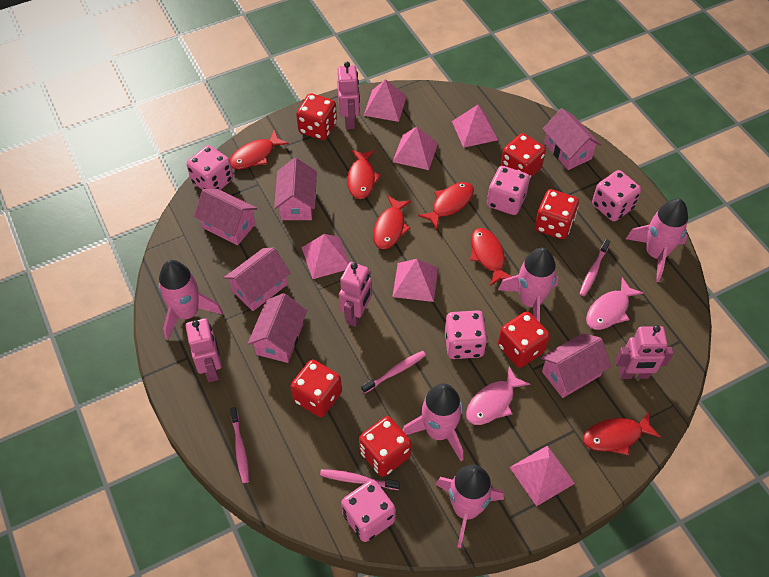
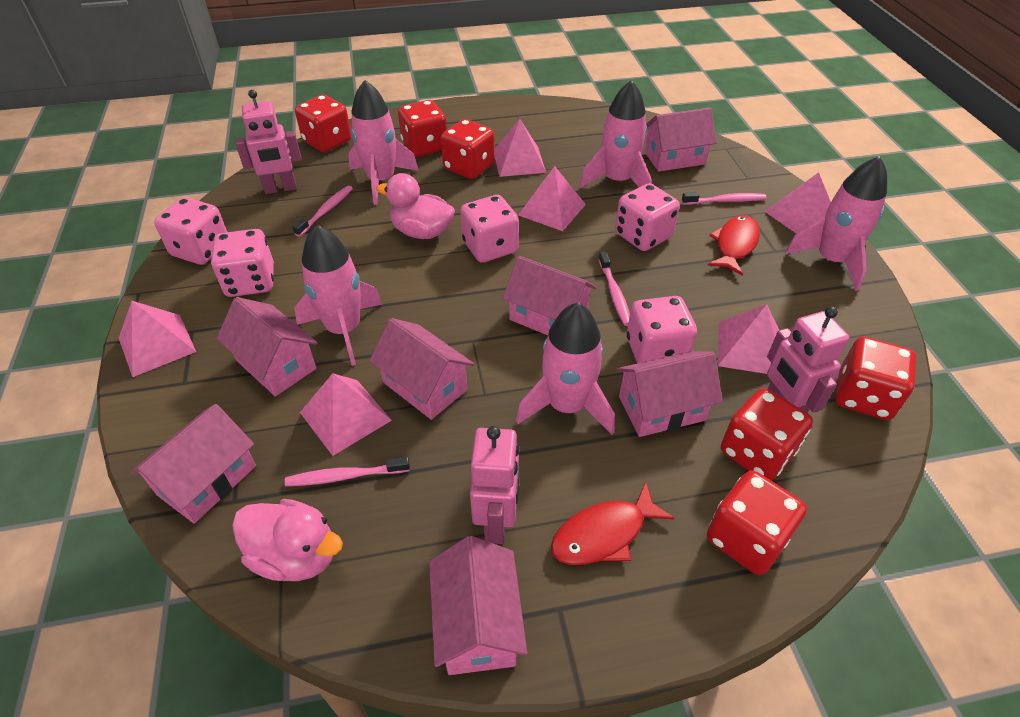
pink duck: 0 -> 2
pink fish: 2 -> 0
pink house: 6 -> 7
pink robot: 4 -> 3
red fish: 6 -> 2

